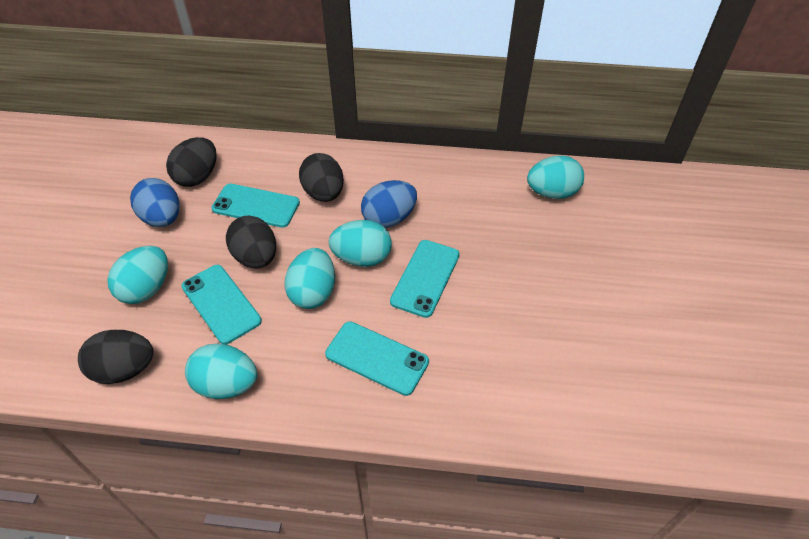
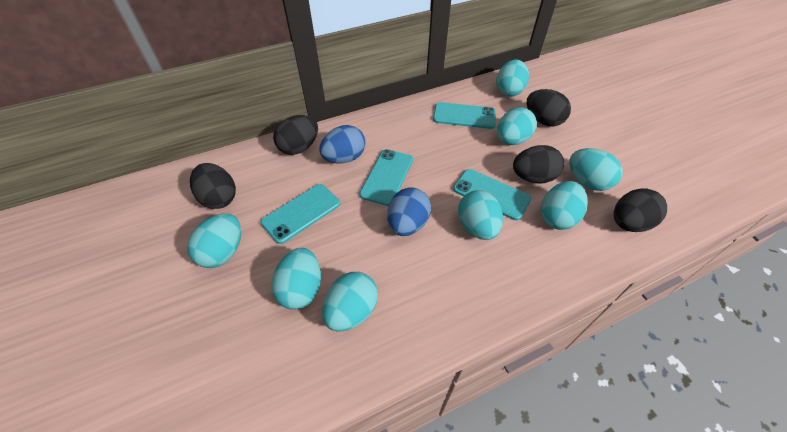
black egg: 4 -> 5
turquoise egg: 5 -> 8

